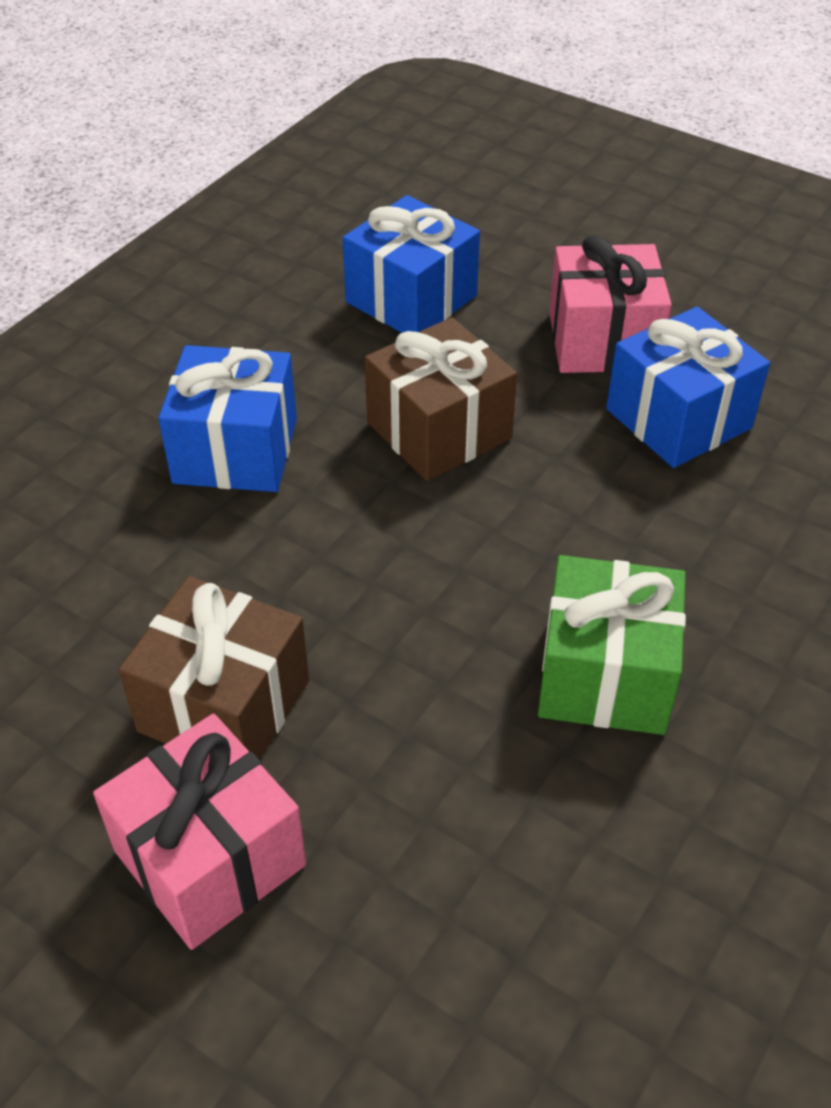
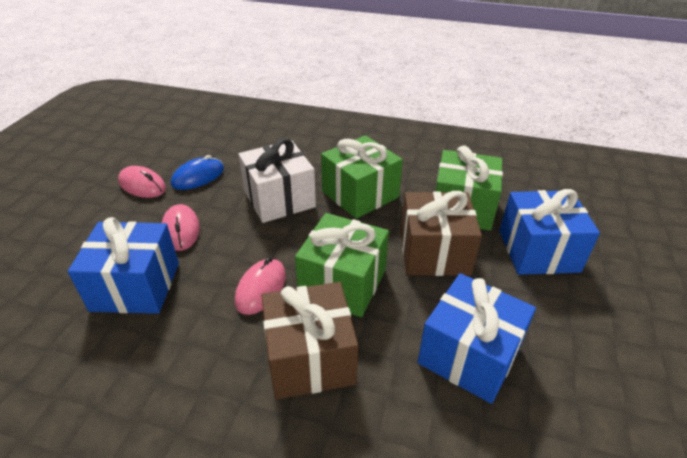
blue mouse: 0 -> 1
green gift: 1 -> 3
pink gift: 2 -> 0
pink mouse: 0 -> 3
white gift: 0 -> 1

